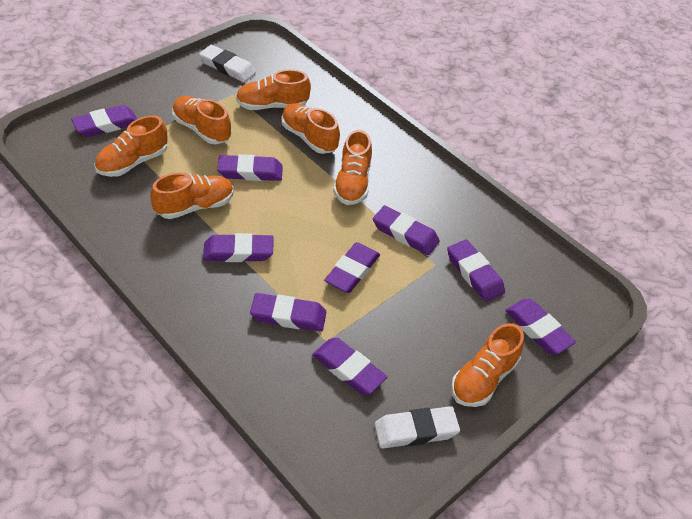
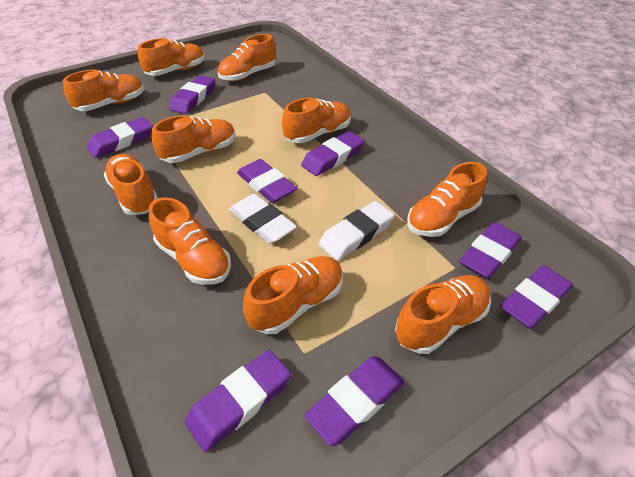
orange shoe: 7 -> 10
purple eraser: 9 -> 8

